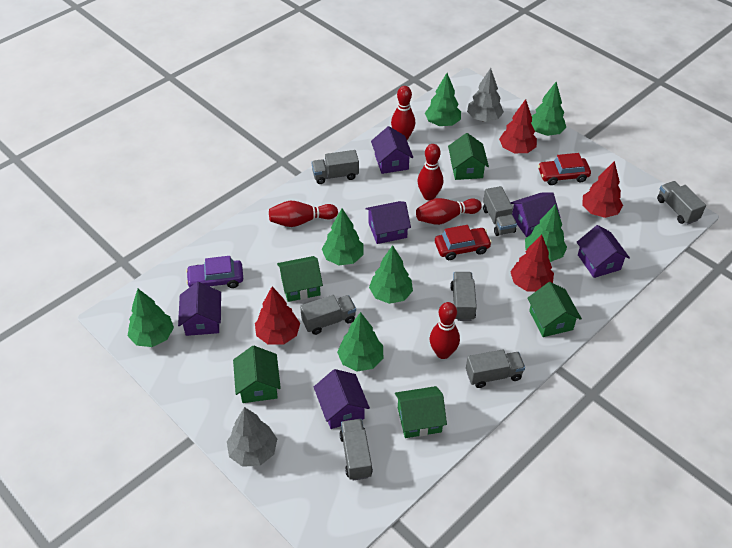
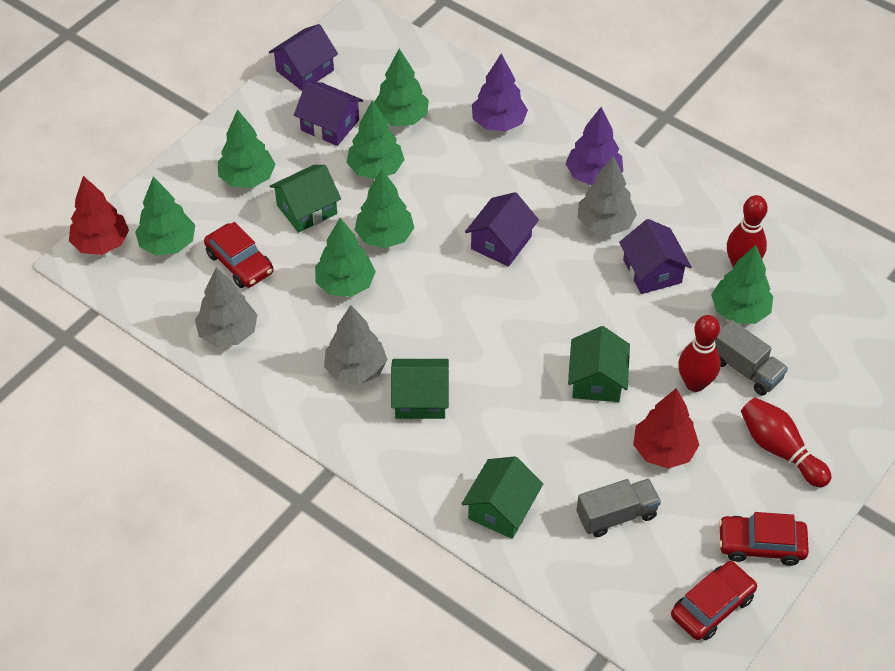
green house: 5 -> 4
grey tree: 2 -> 3
grey truck: 7 -> 2
purple car: 1 -> 0
purple house: 6 -> 4
purple tree: 0 -> 2
red bowling pin: 5 -> 3
red car: 2 -> 3
red tree: 4 -> 2

